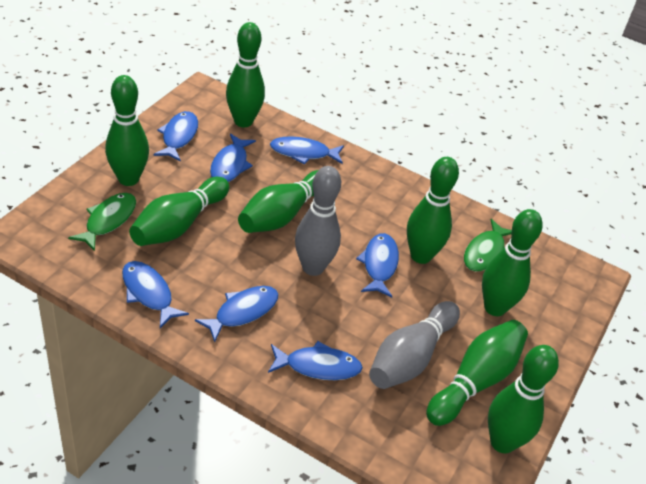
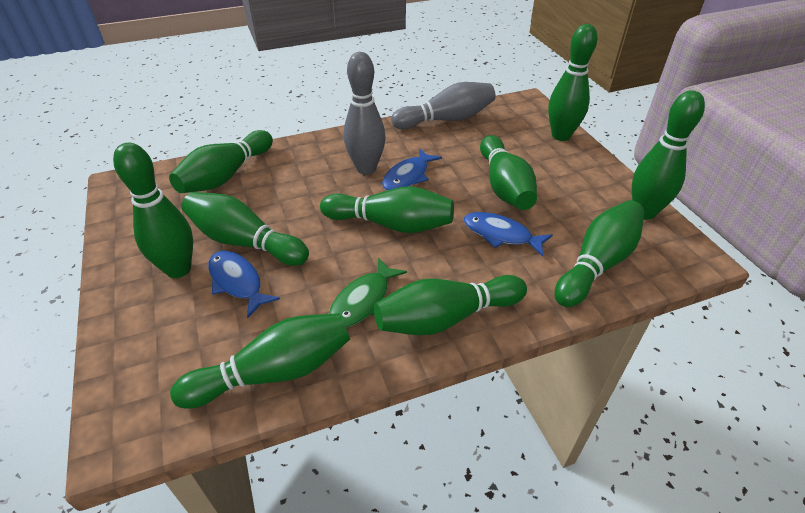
blue fish: 7 -> 3
green bowling pin: 8 -> 10
green fish: 2 -> 1

